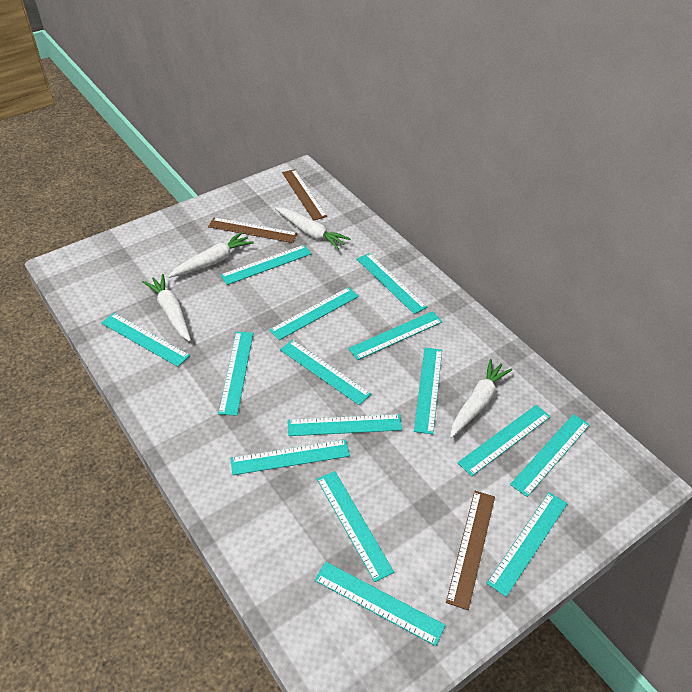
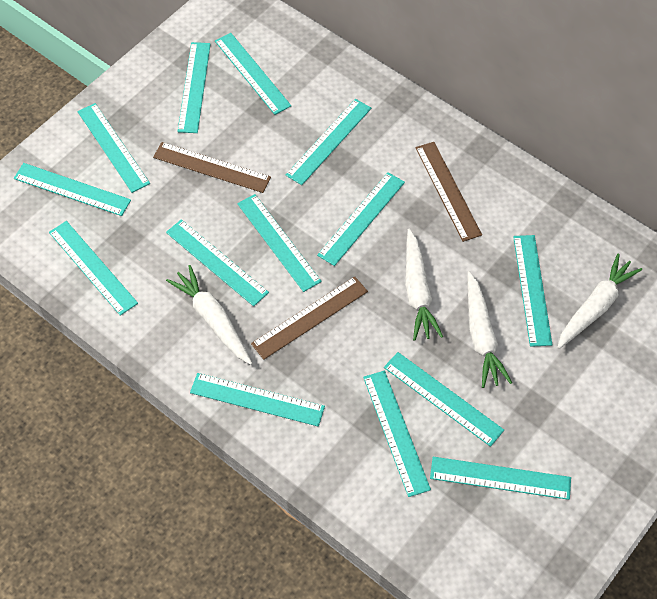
turquoise ruler: 15 -> 14

